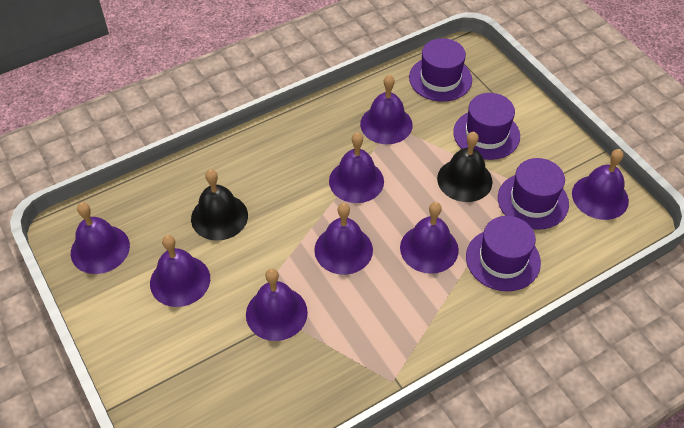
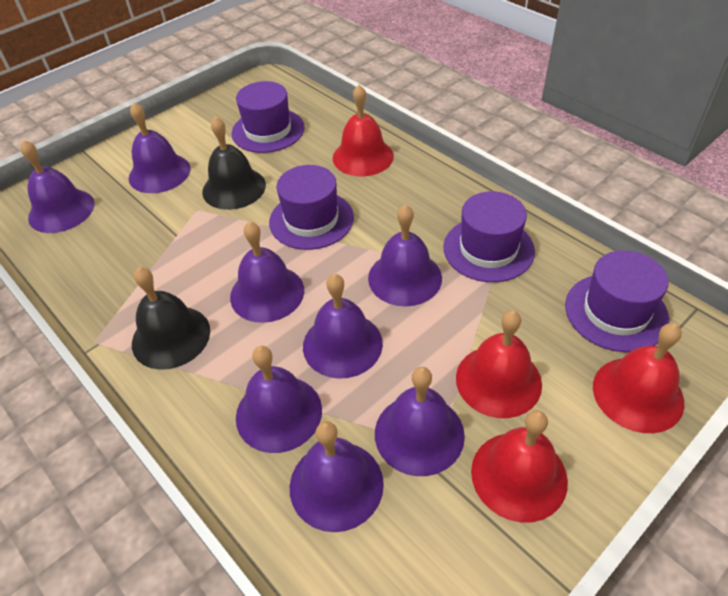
red bell: 0 -> 4

